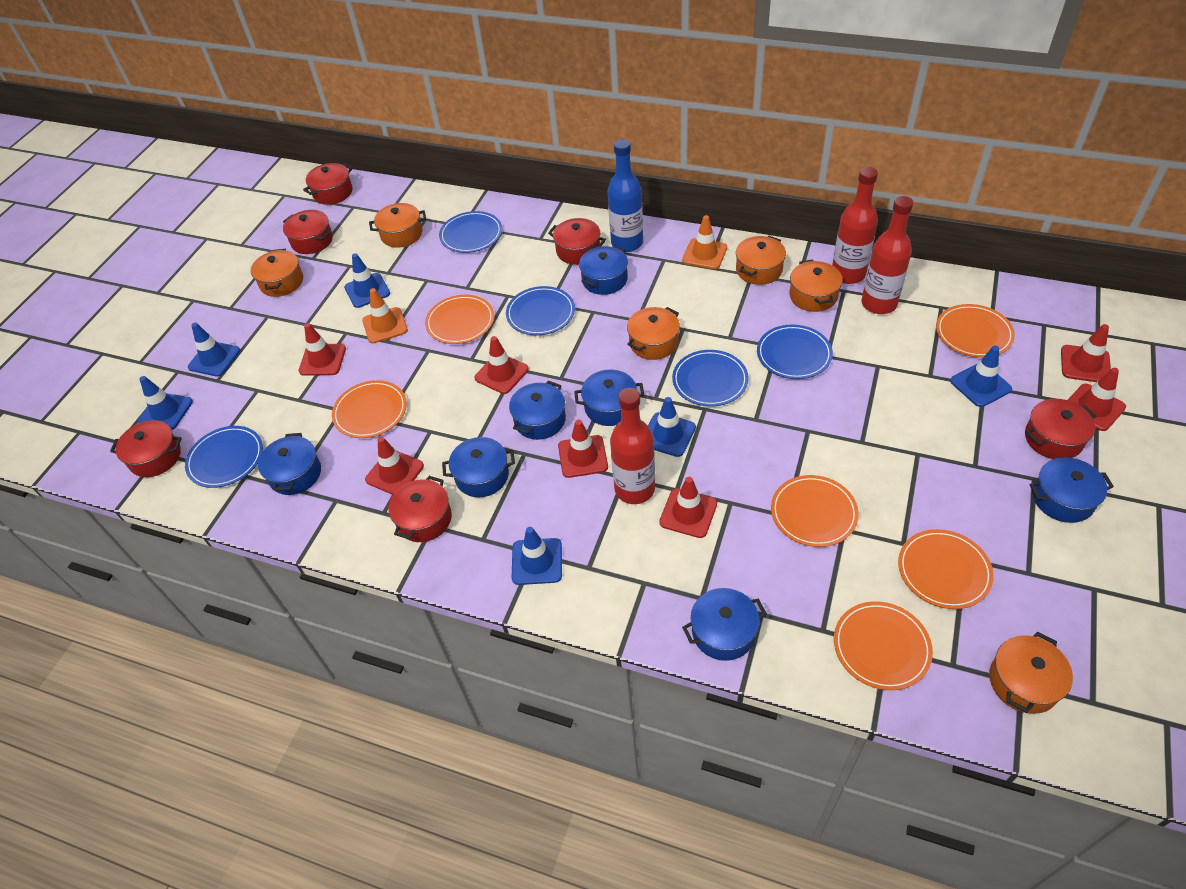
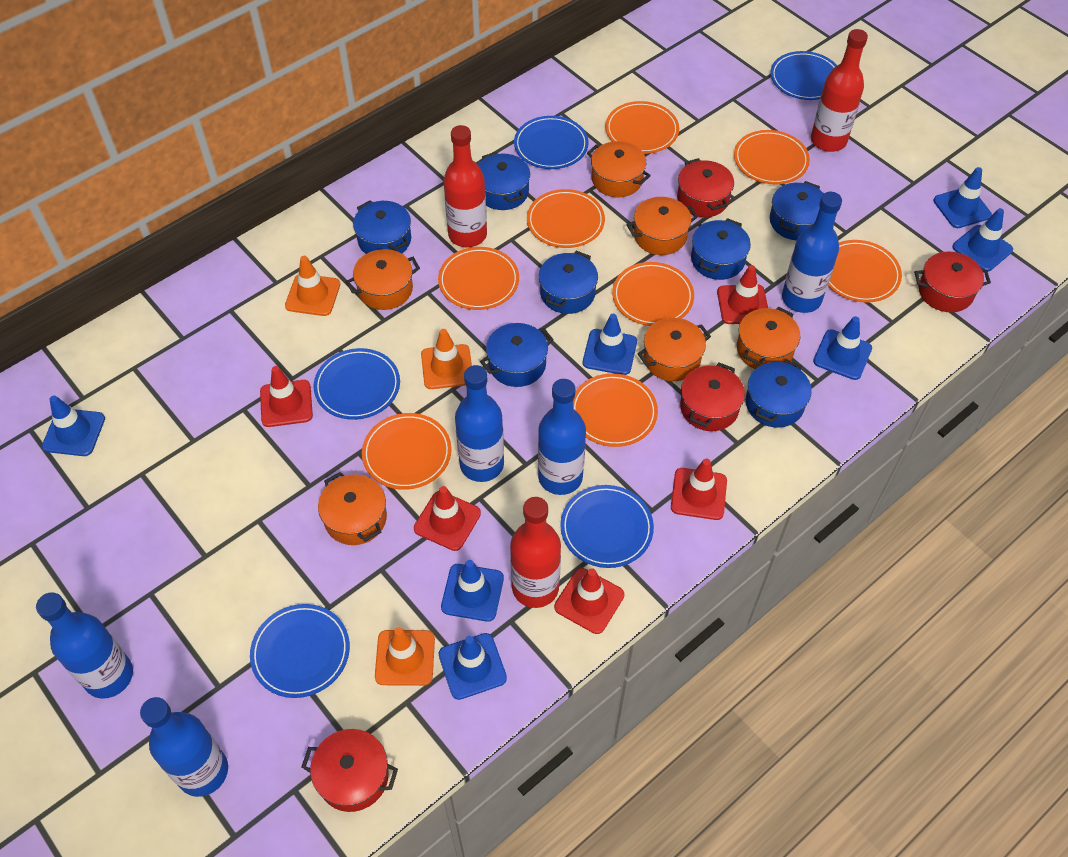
blue bottle: 1 -> 5
blue traffic cone: 6 -> 7
orange plate: 6 -> 8
orange traffic cone: 2 -> 3
red pot: 6 -> 4
red traffic cone: 7 -> 5

